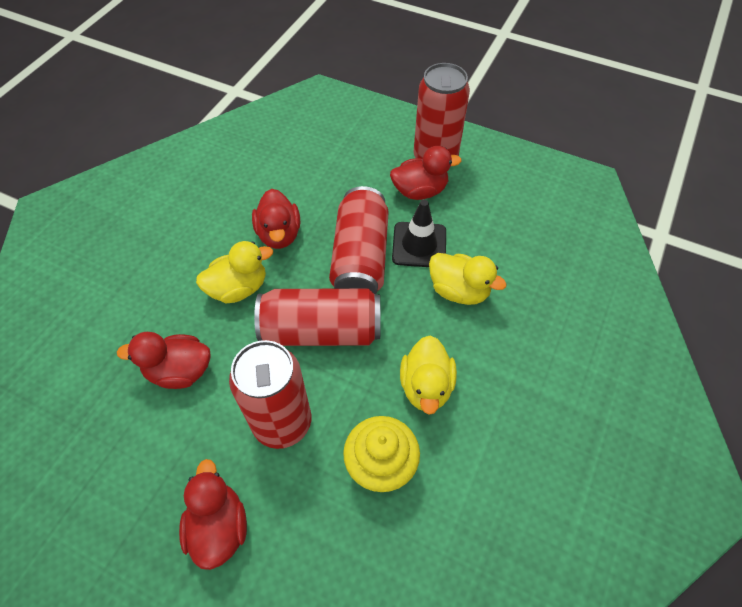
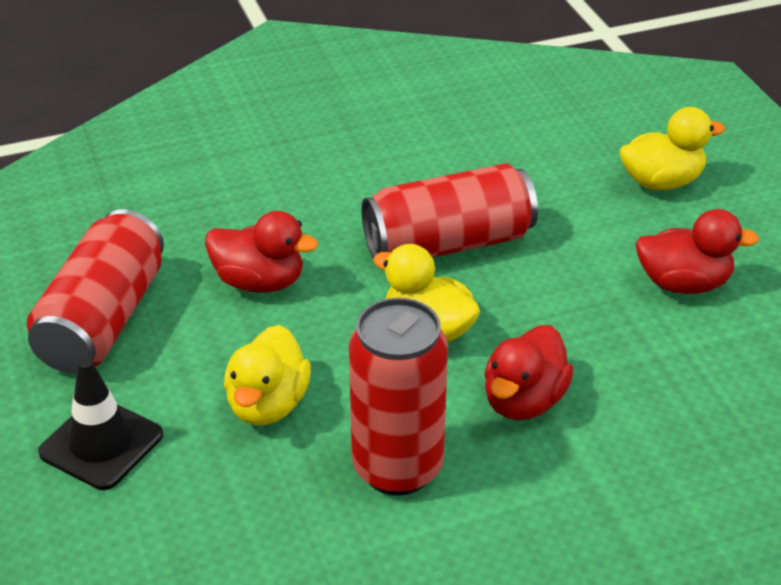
red can: 4 -> 3
red duck: 4 -> 3
yellow cupcake: 1 -> 0

